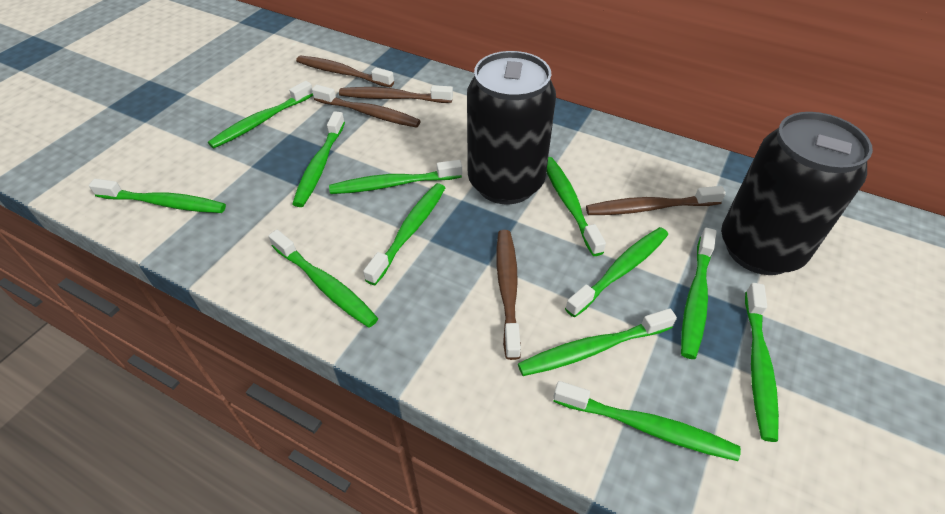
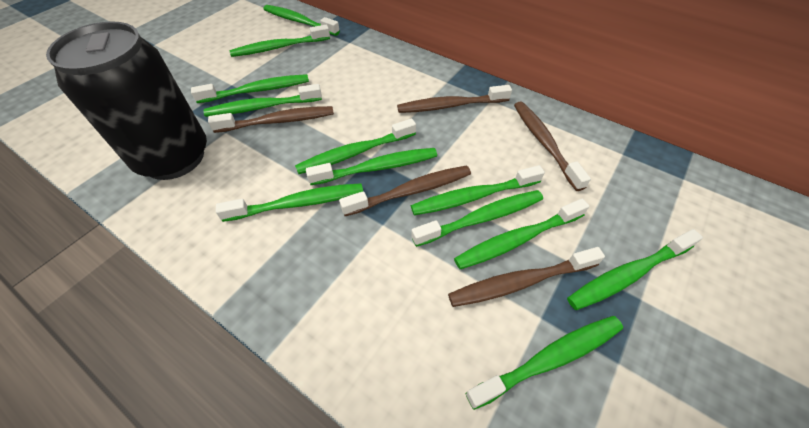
black can: 2 -> 1

